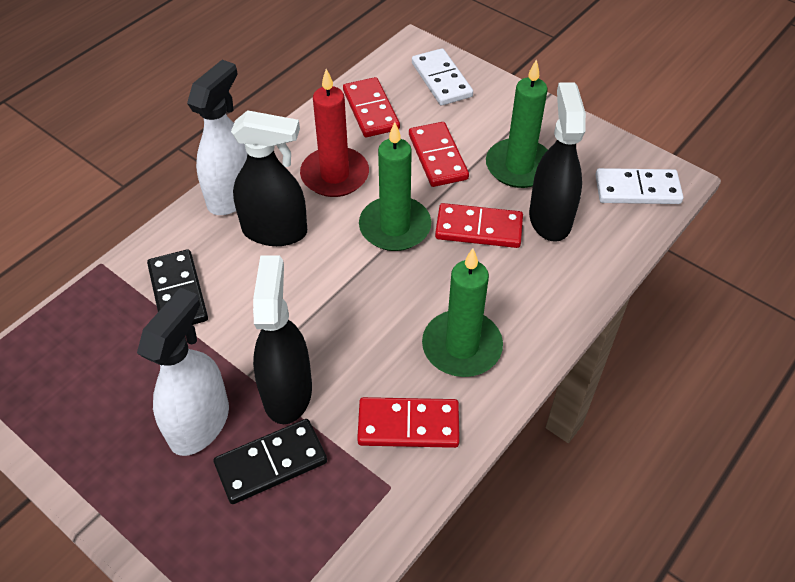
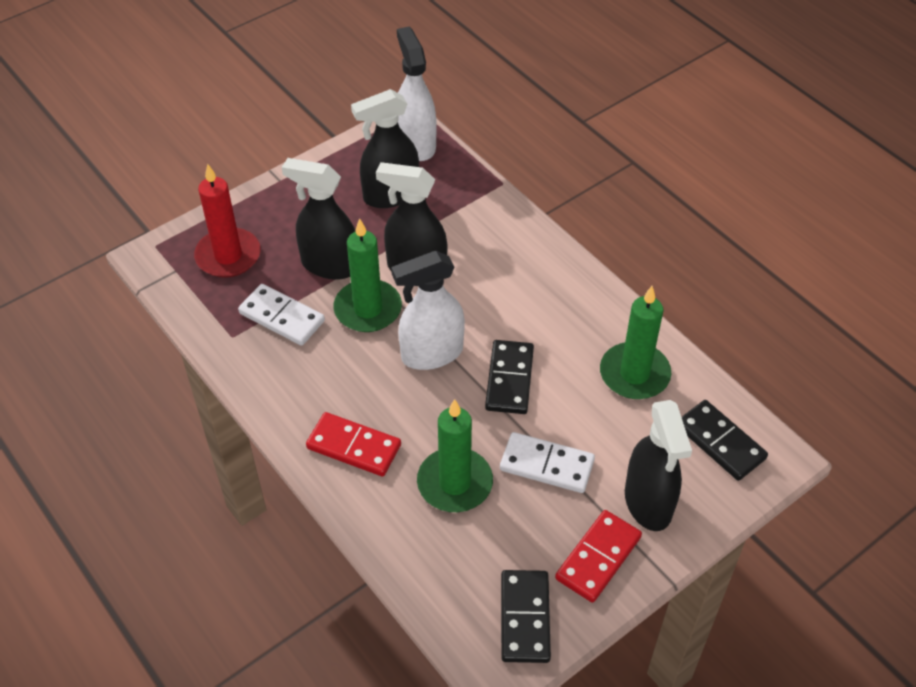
black domino: 2 -> 3
black spray bottle: 3 -> 4
red domino: 4 -> 2

